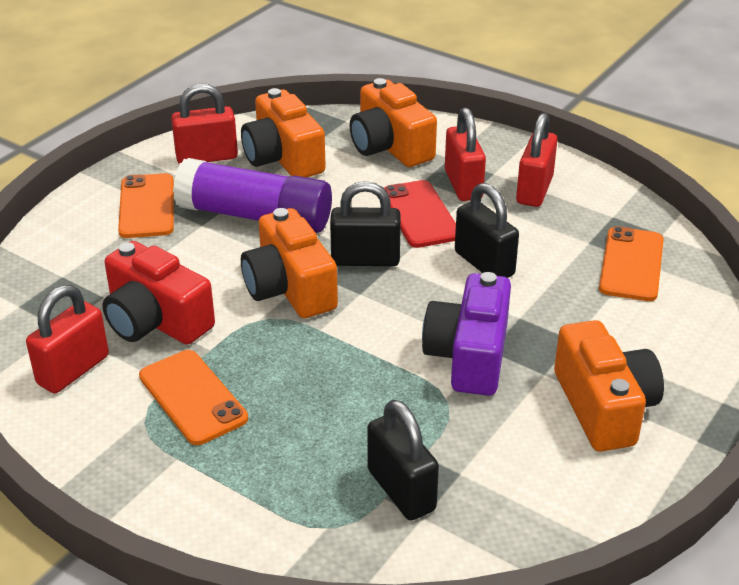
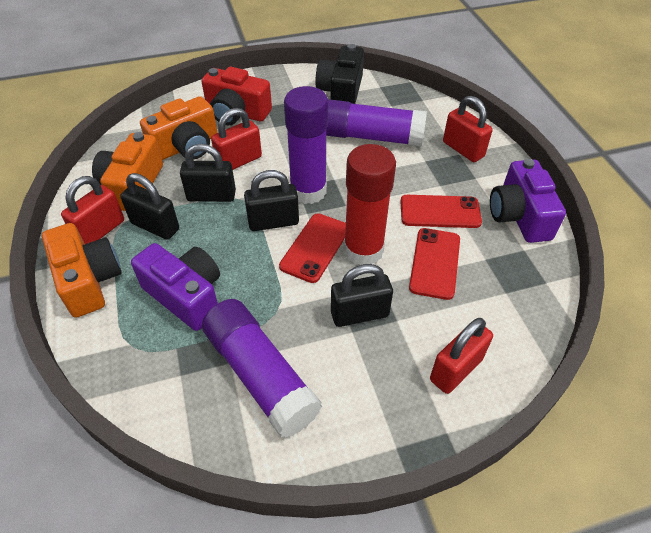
black camera: 0 -> 1
black padlock: 3 -> 4
orange camera: 4 -> 3
orange phone: 3 -> 0
purple camera: 1 -> 2
purple glue stick: 1 -> 3
red glue stick: 0 -> 1
red phone: 1 -> 3

